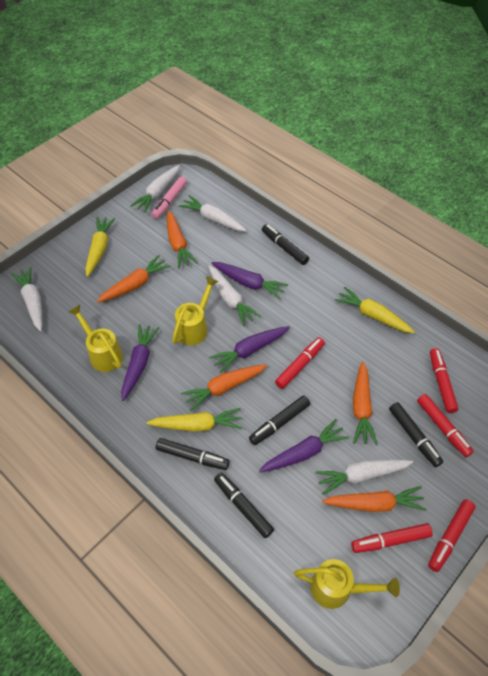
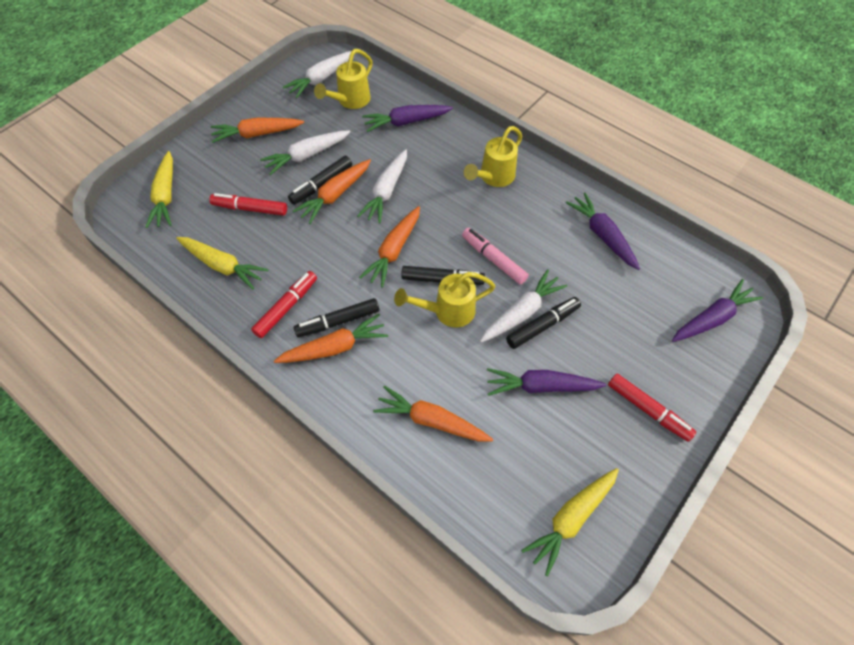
black marker: 5 -> 4
red marker: 5 -> 3
white carrot: 5 -> 4

